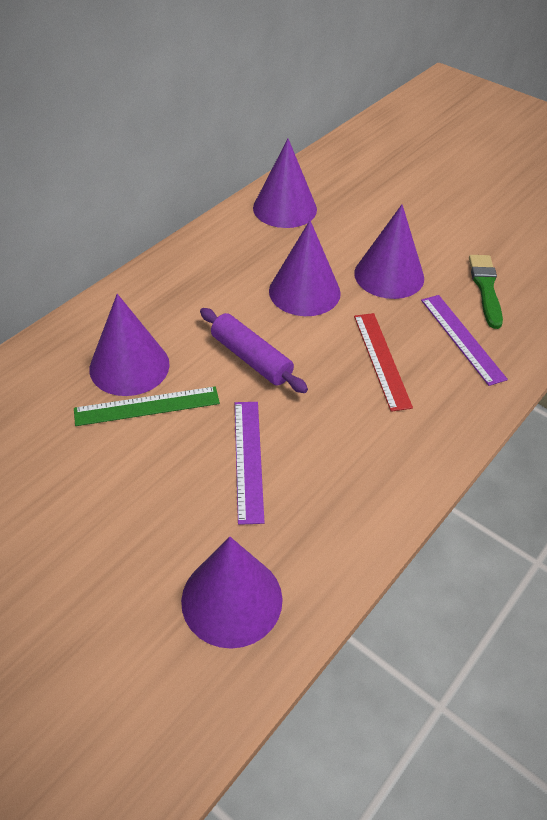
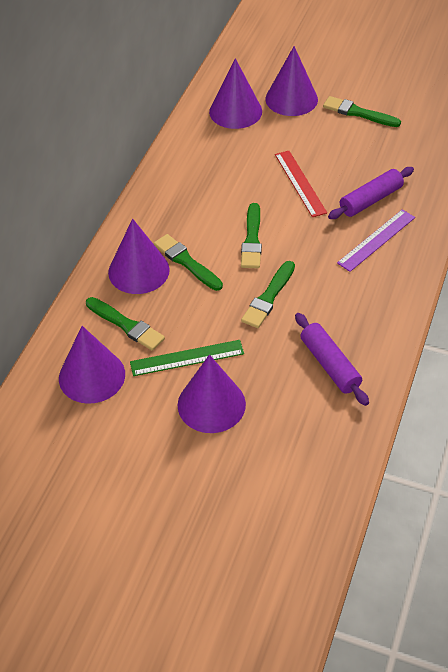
green brush: 1 -> 5
purple rolling pin: 1 -> 2
purple ruler: 2 -> 1

